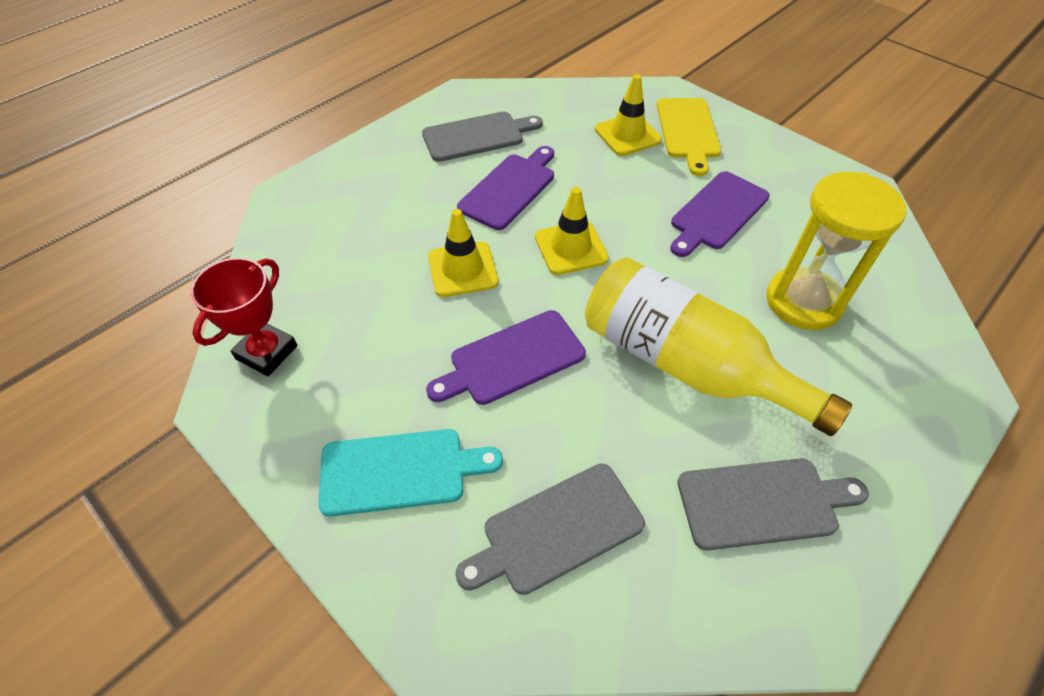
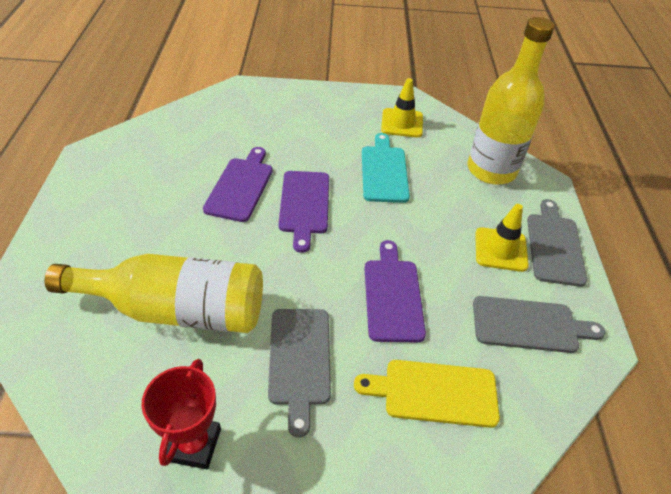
yellow bottle: 1 -> 2
yellow hourglass: 1 -> 0
yellow traffic cone: 3 -> 2

